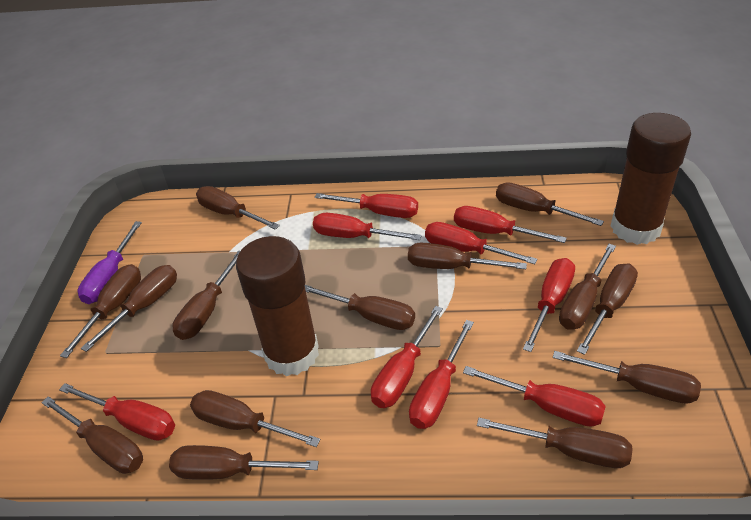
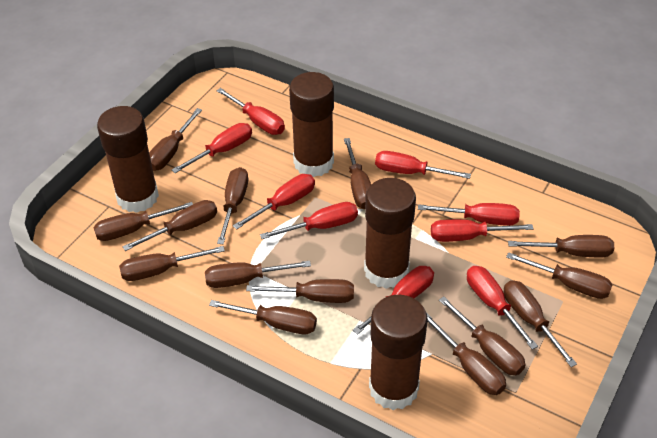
brown glue stick: 2 -> 4
purple screwdriver: 1 -> 0

